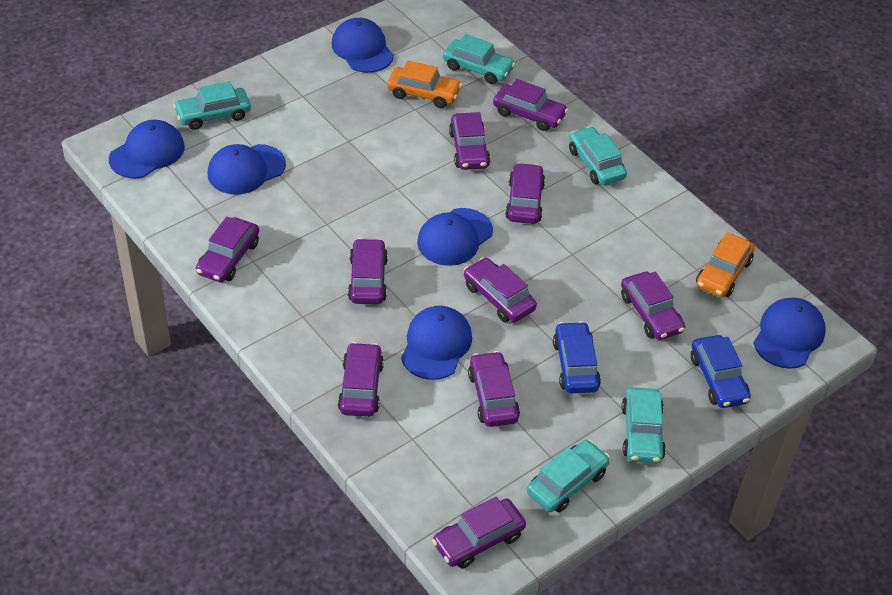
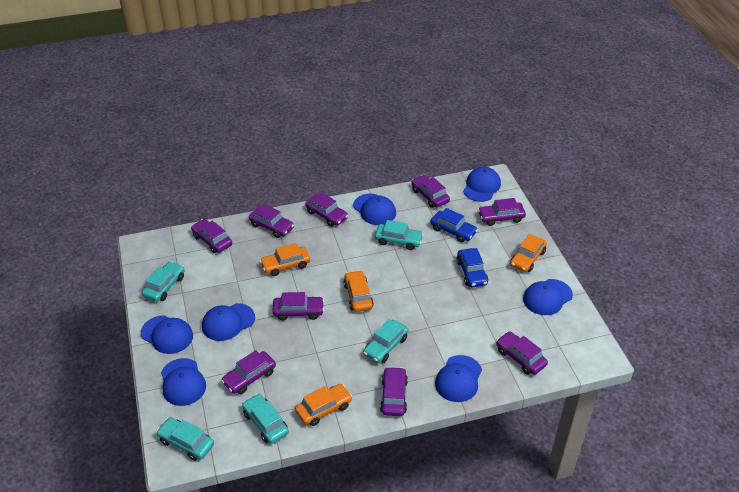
blue cap: 6 -> 7
orange car: 2 -> 4
purple car: 10 -> 9

